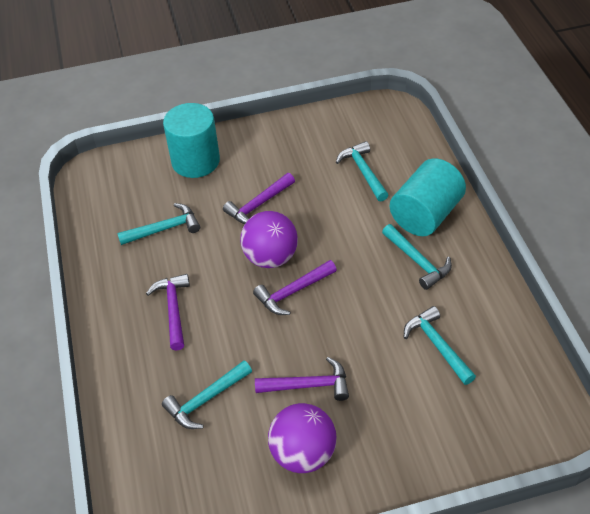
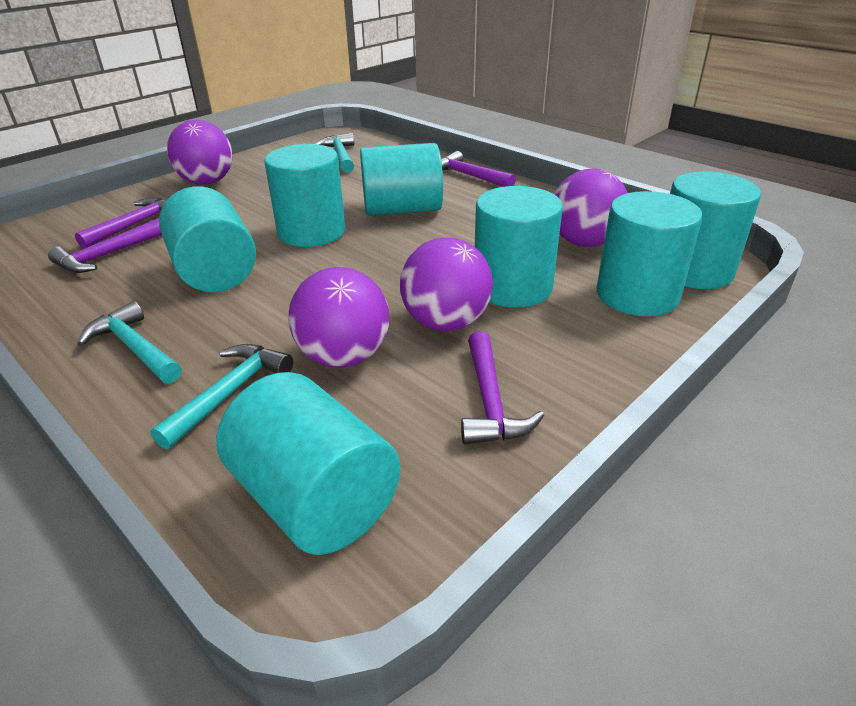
purple ball: 2 -> 4
turquoise cylinder: 2 -> 7
turquoise hammer: 5 -> 3

